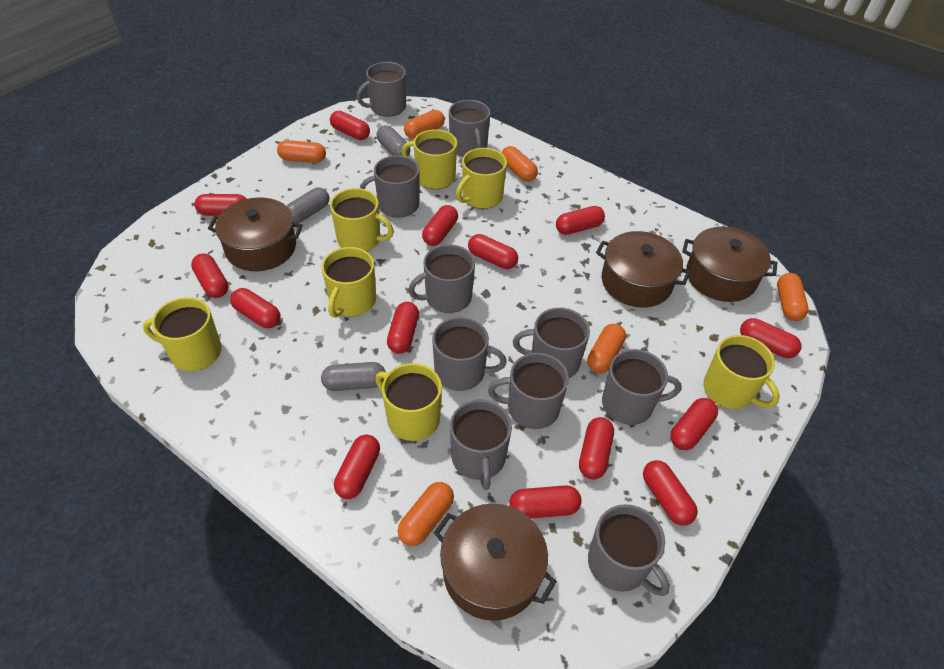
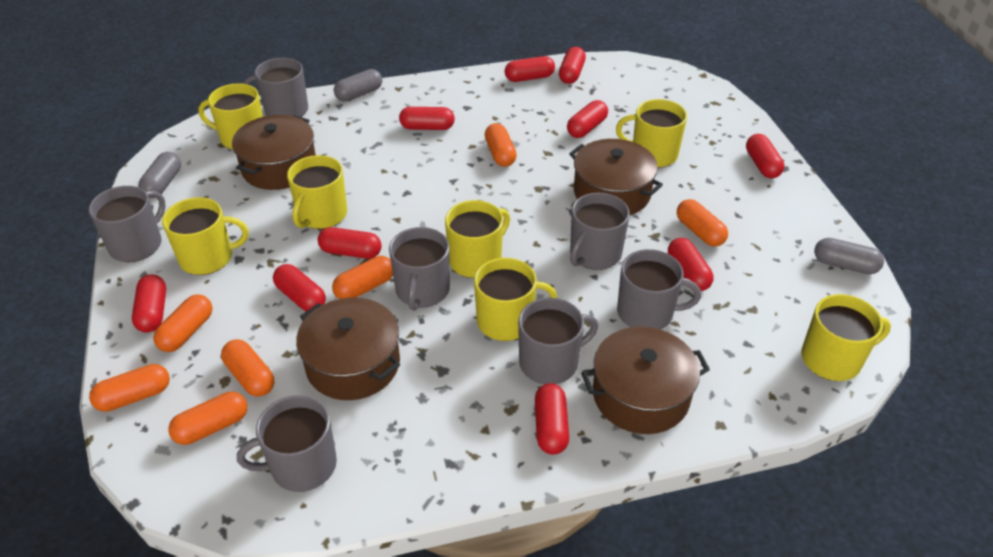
grey mug: 10 -> 7
orange capsule: 6 -> 7
red capsule: 14 -> 10

